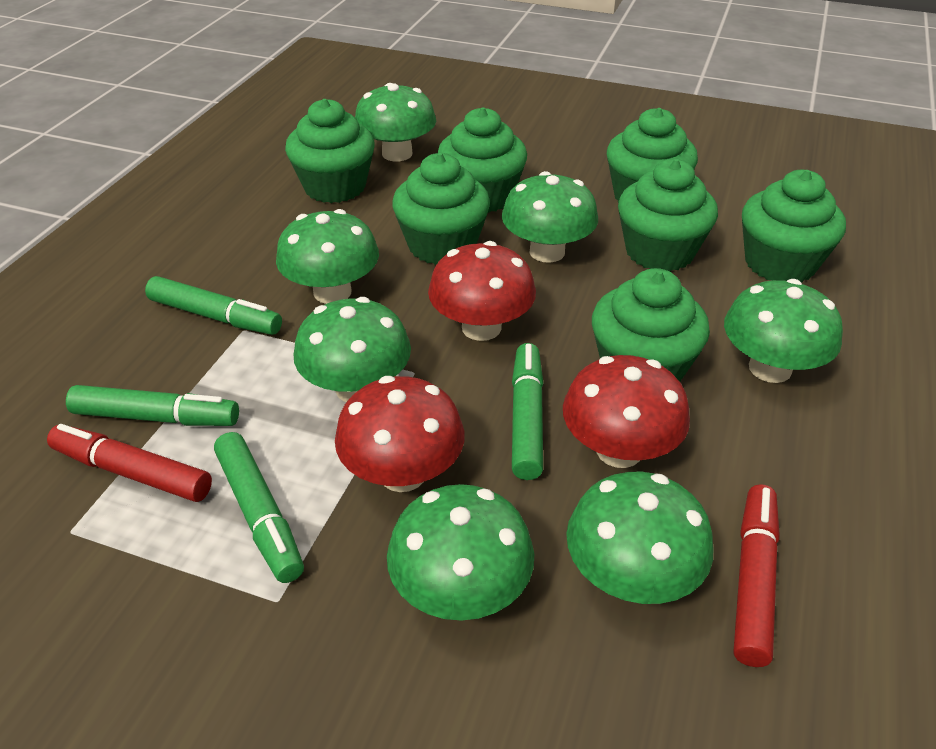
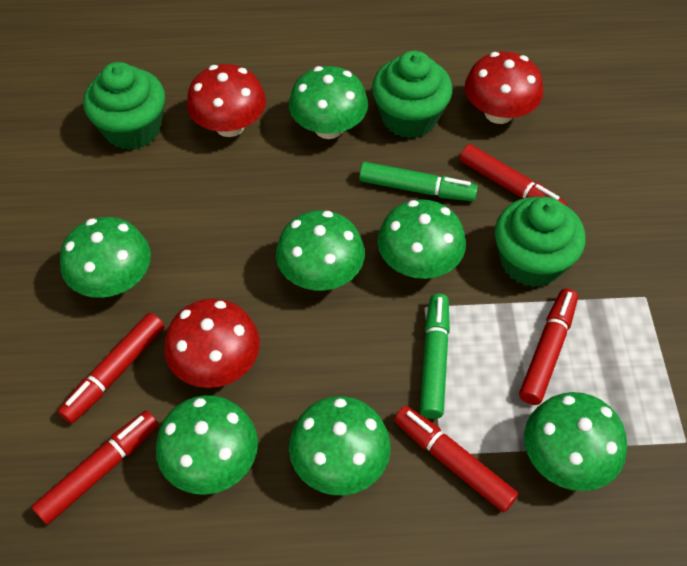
green cupcake: 7 -> 3
green marker: 4 -> 2
red marker: 2 -> 5

